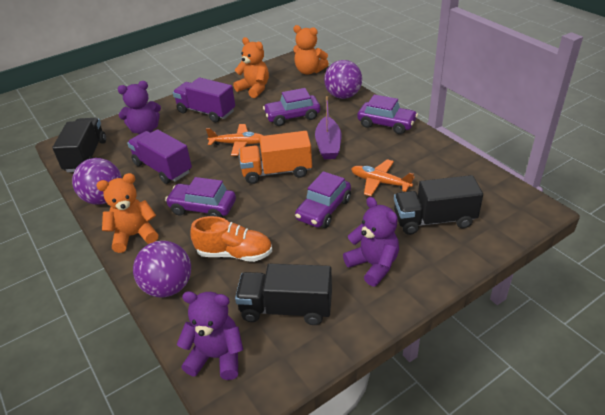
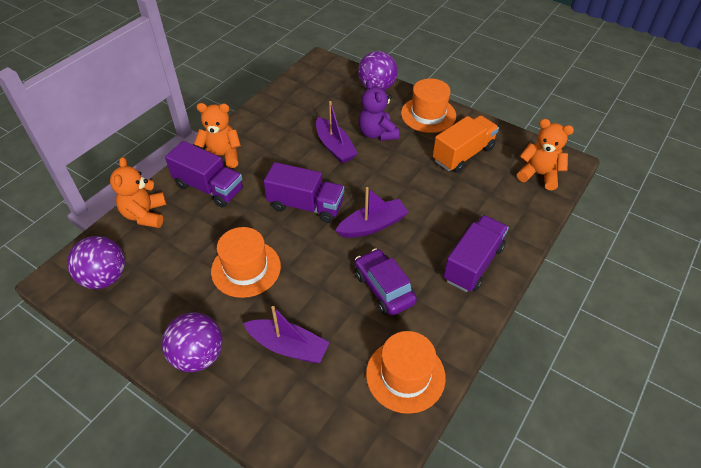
black truck: 3 -> 0
orange hat: 0 -> 3
orange plane: 2 -> 0
orange shoe: 1 -> 0
purple boat: 1 -> 3
purple car: 4 -> 1
purple teddy bear: 3 -> 1
purple truck: 2 -> 3

